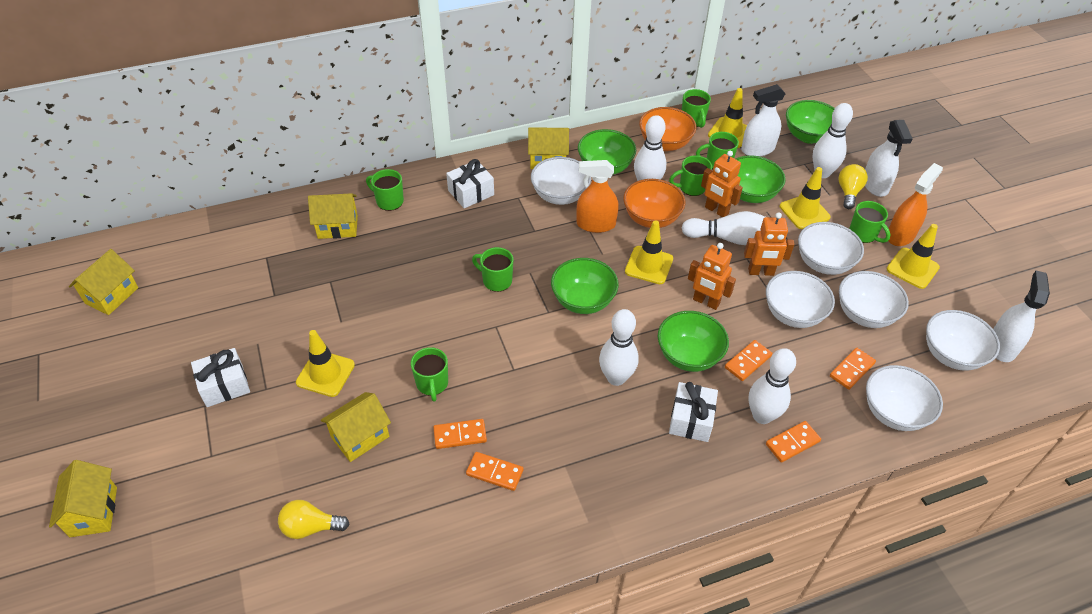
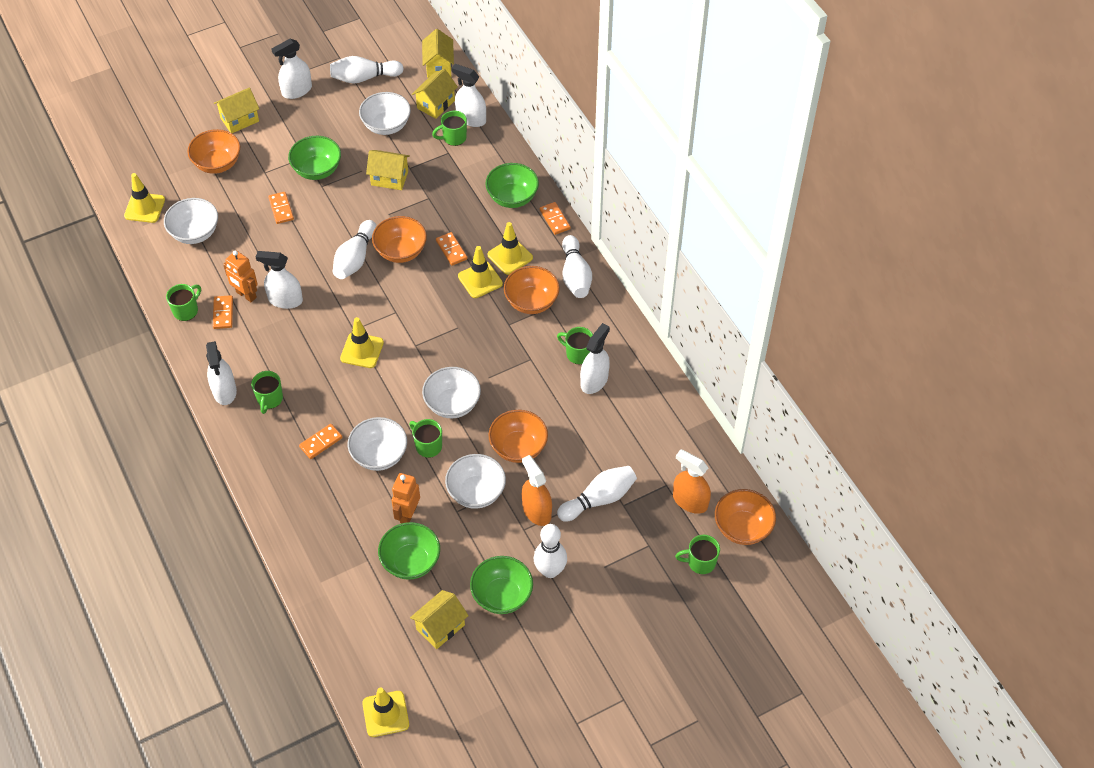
green bowl: 5 -> 4
green mug: 7 -> 6
orange bowl: 2 -> 5
orange robot: 3 -> 2
white bowl: 6 -> 5
white gift: 3 -> 0
white spray bottle: 3 -> 5
yellow light bulb: 2 -> 0

